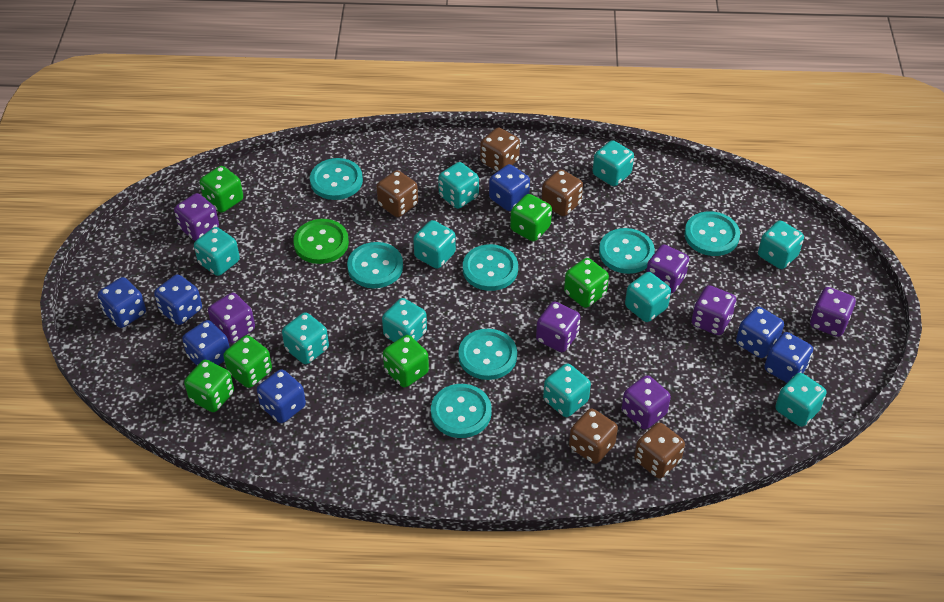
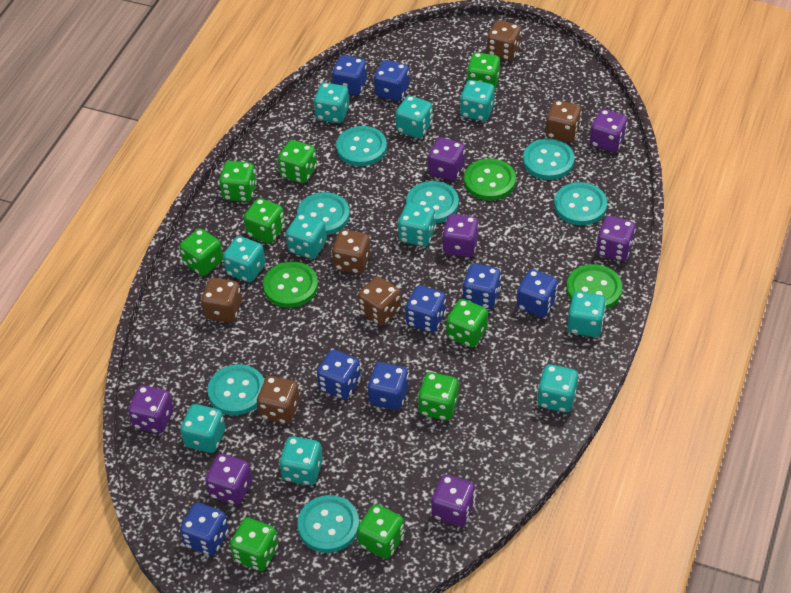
blue dice: 7 -> 8
brown dice: 5 -> 6
green button: 1 -> 3
green dice: 6 -> 9

